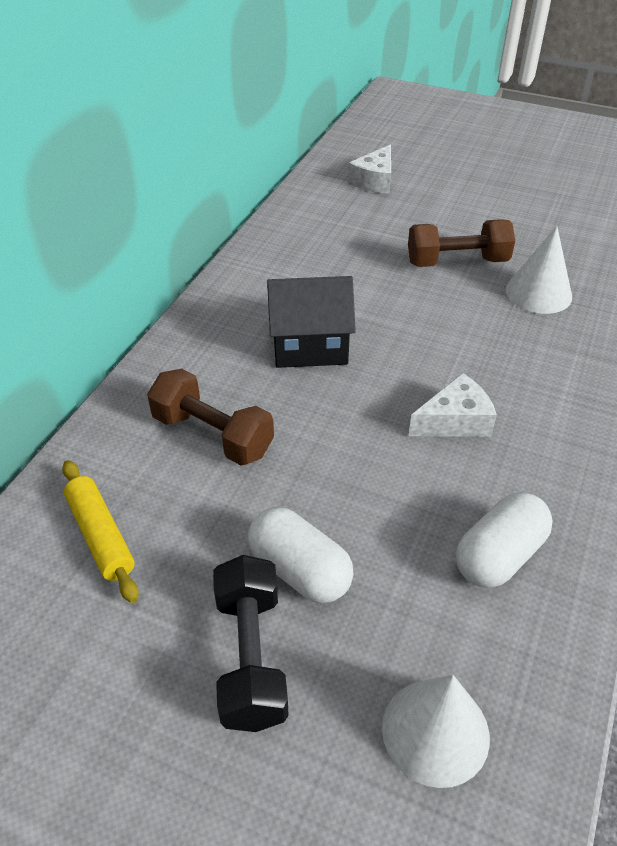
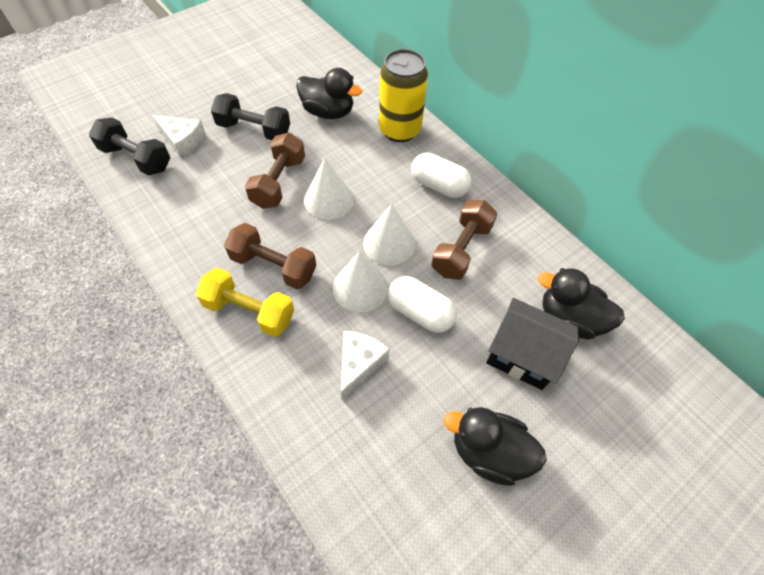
black duck: 0 -> 3
black dumbbell: 1 -> 2
brown dumbbell: 2 -> 3
white cone: 2 -> 3
yellow can: 0 -> 1
yellow dumbbell: 0 -> 1
yellow rolling pin: 1 -> 0

